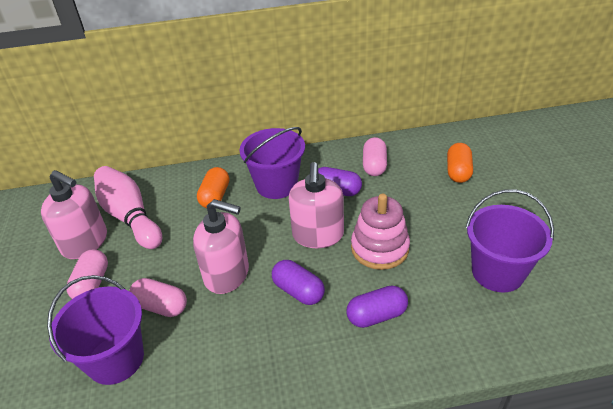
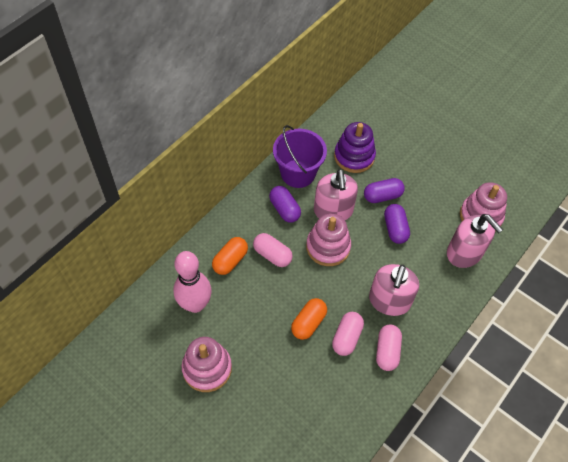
pink stacking toy: 1 -> 3
purple bucket: 3 -> 1
purple stacking toy: 0 -> 1

